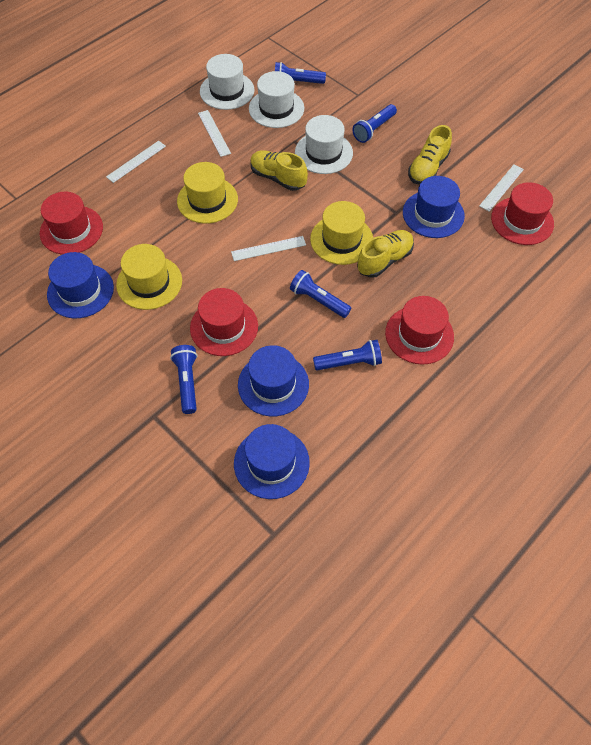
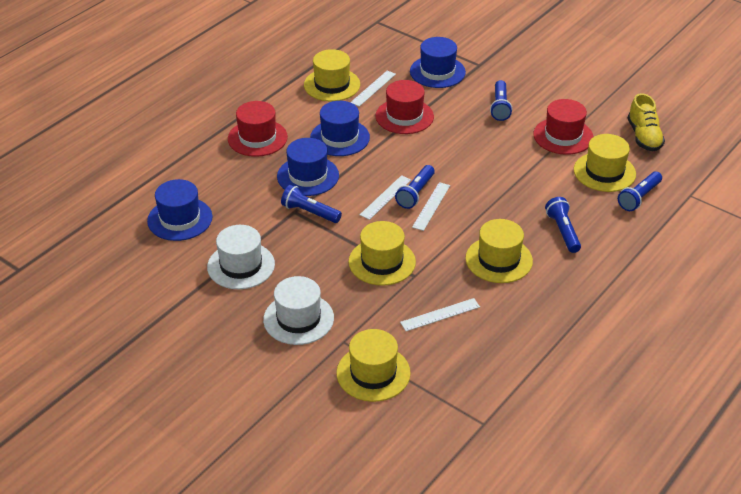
red hat: 4 -> 3
white hat: 3 -> 2
yellow hat: 3 -> 5
yellow shoe: 3 -> 1

